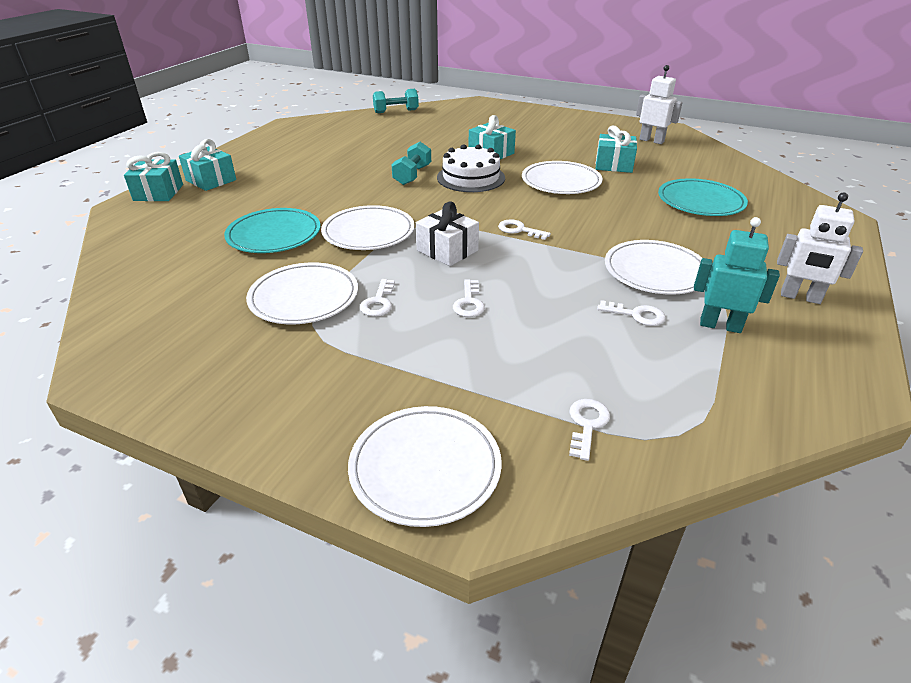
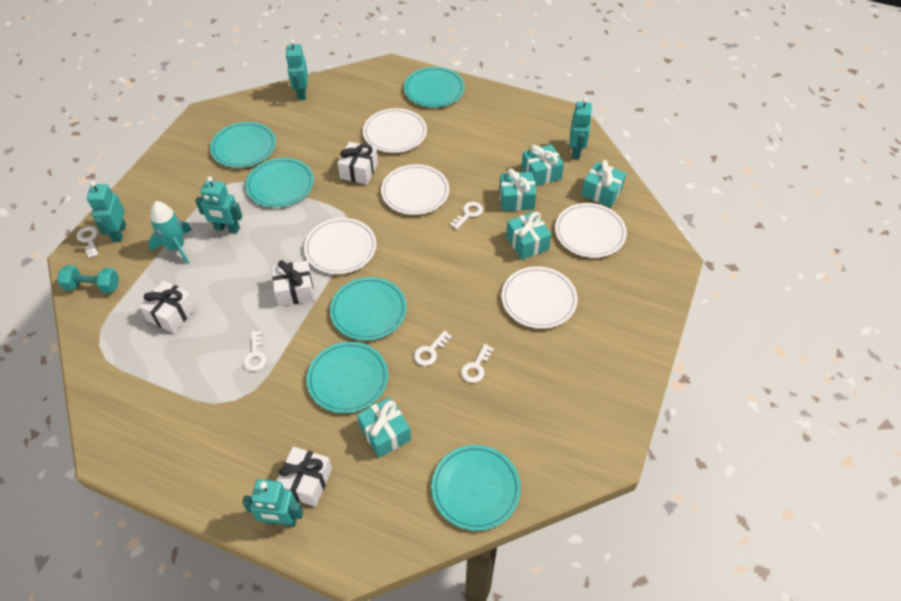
turquoise dumbbell: 2 -> 1
turquoise gift: 4 -> 5
turquoise plate: 2 -> 6
turquoise robot: 1 -> 5
turquoise rocket: 0 -> 1
white cake: 1 -> 0
white gift: 1 -> 4
white robot: 2 -> 0

